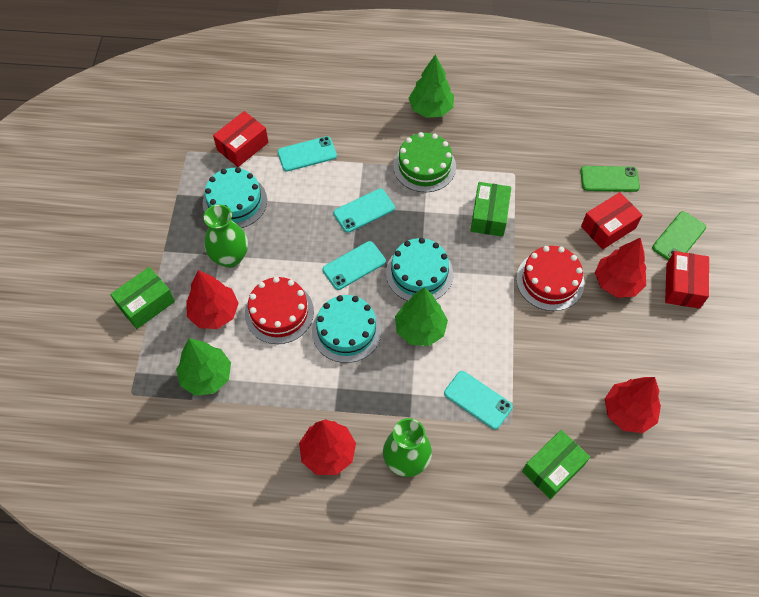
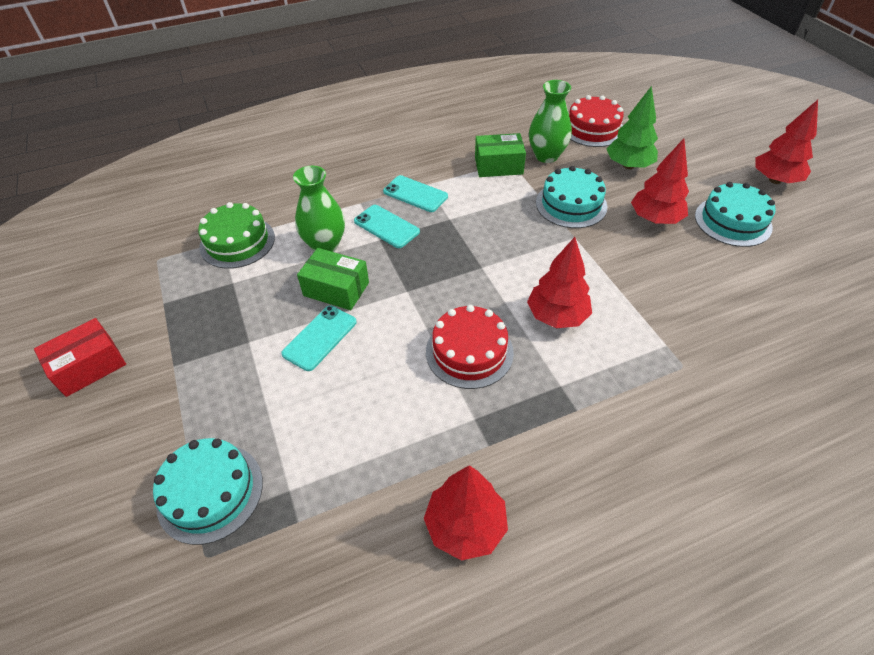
green box: 3 -> 2
green phone: 2 -> 0
green tree: 3 -> 1
red box: 3 -> 1
turquoise phone: 4 -> 3

